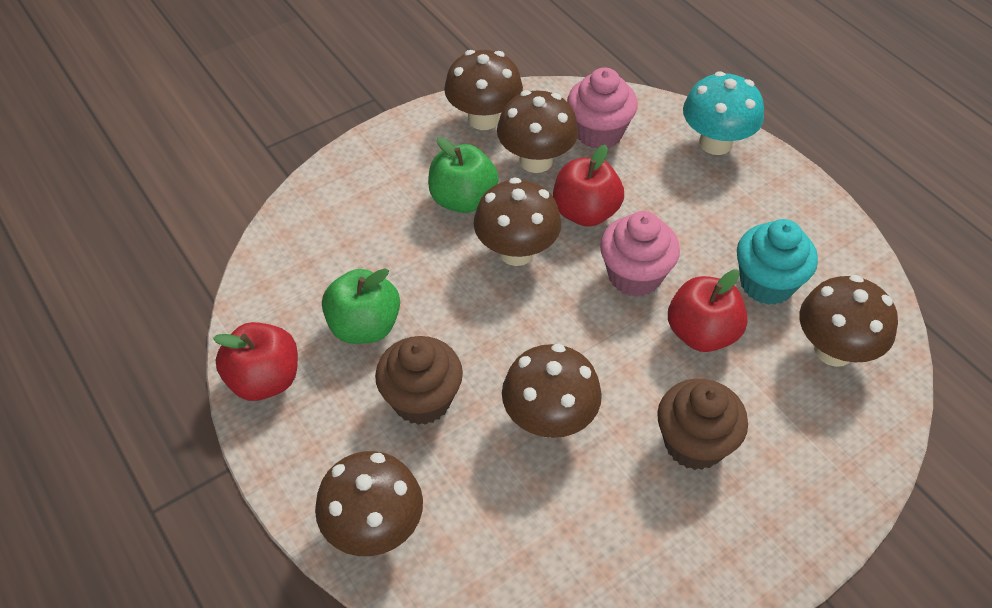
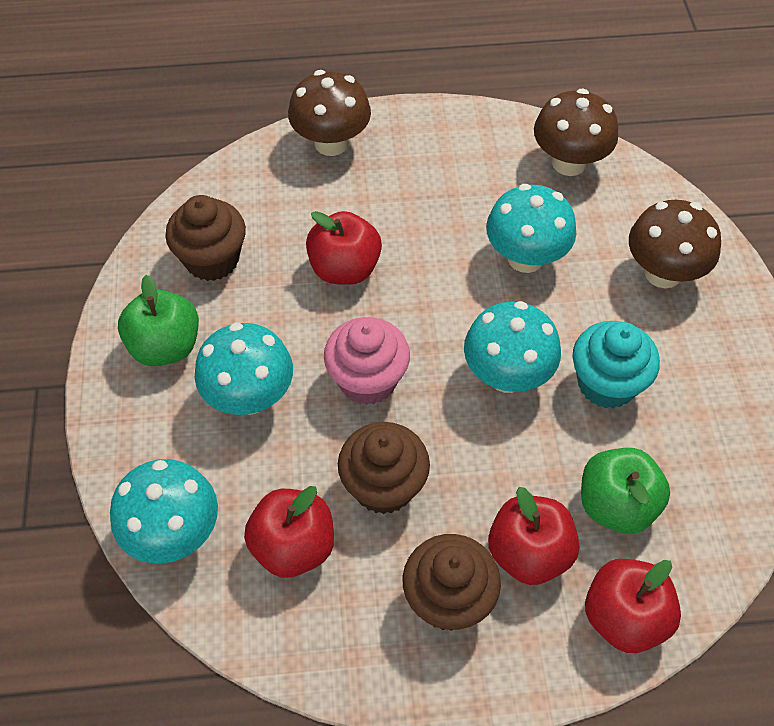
brown cupcake: 2 -> 3
brown mushroom: 6 -> 3
pink cupcake: 2 -> 1
red apple: 3 -> 4
turquoise mushroom: 1 -> 4

